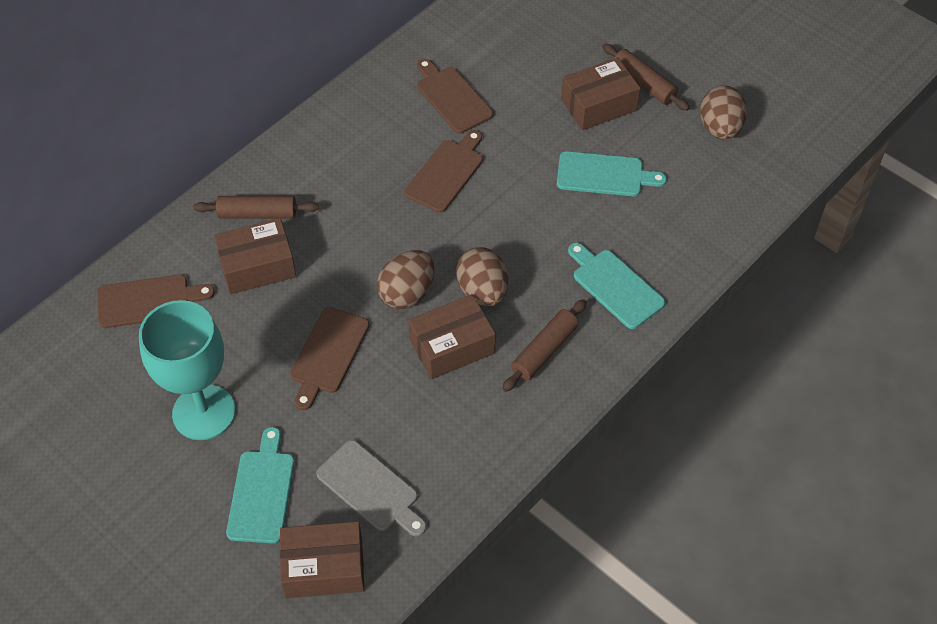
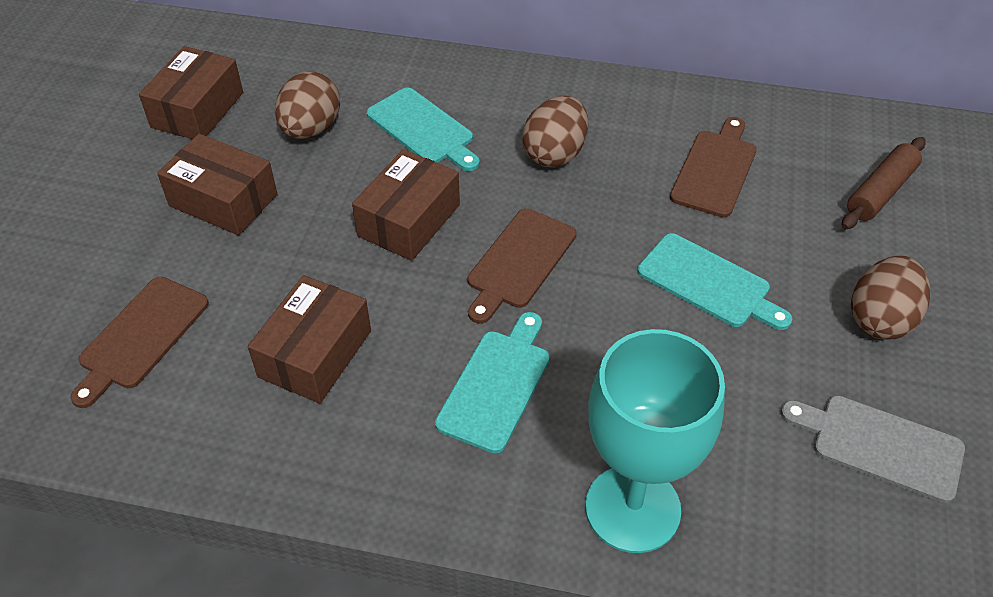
brown cutting board: 4 -> 3
brown rolling pin: 3 -> 1

